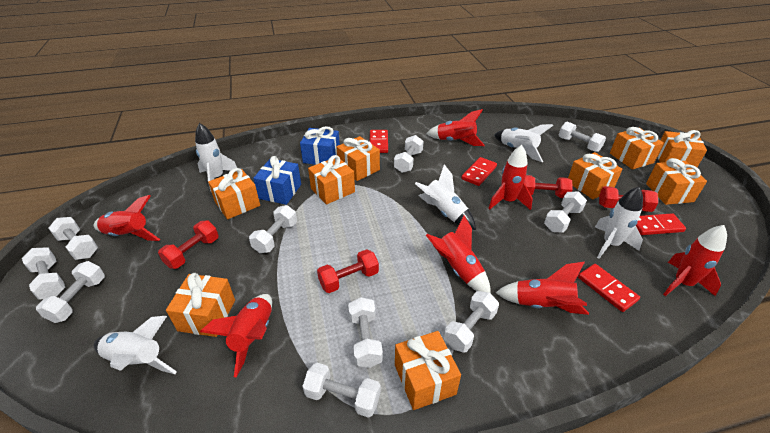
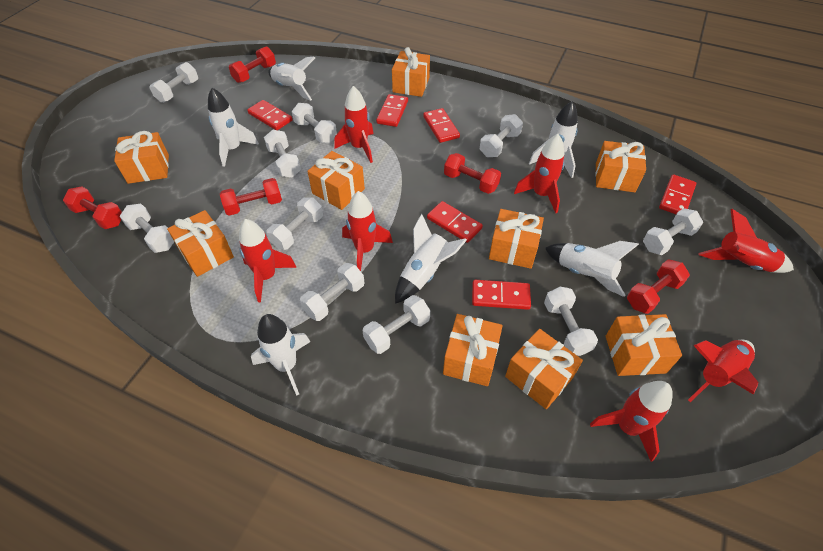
blue gift: 2 -> 0
red domino: 4 -> 6
red dumbbell: 4 -> 5
white rocket: 5 -> 6

